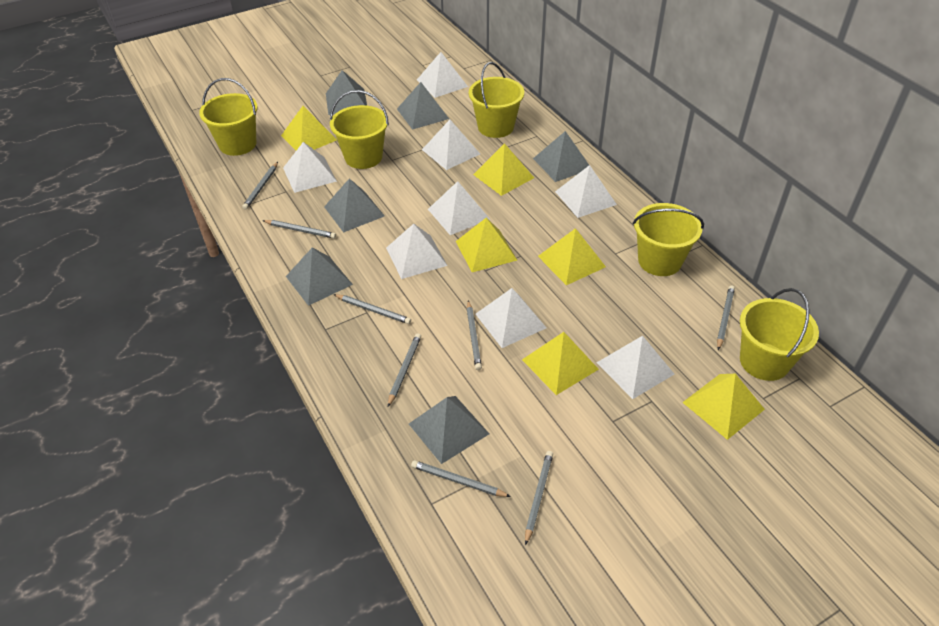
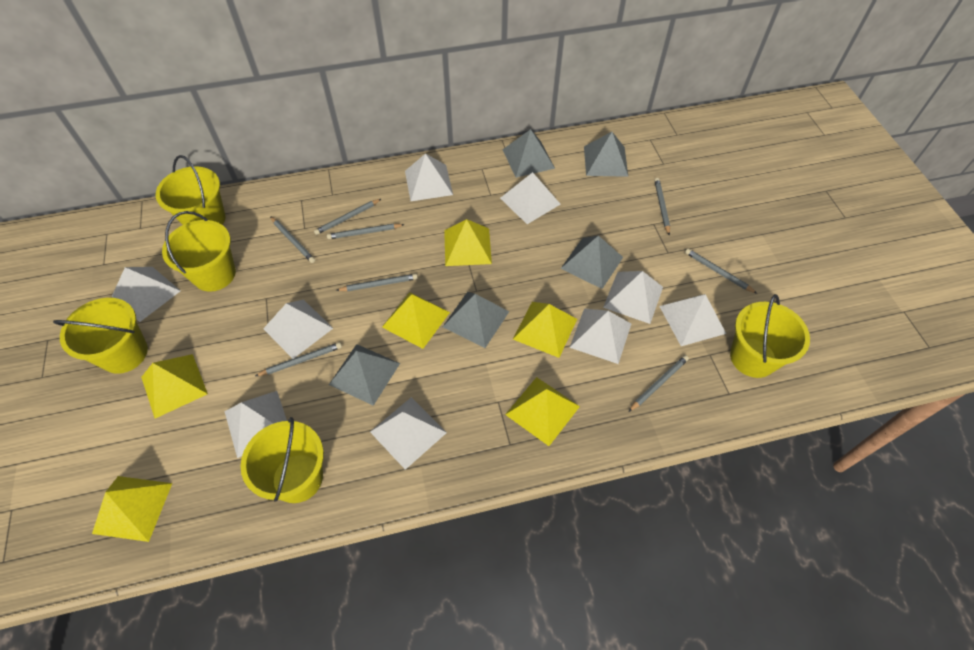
grey pyramid: 6 -> 5
white pyramid: 8 -> 9

